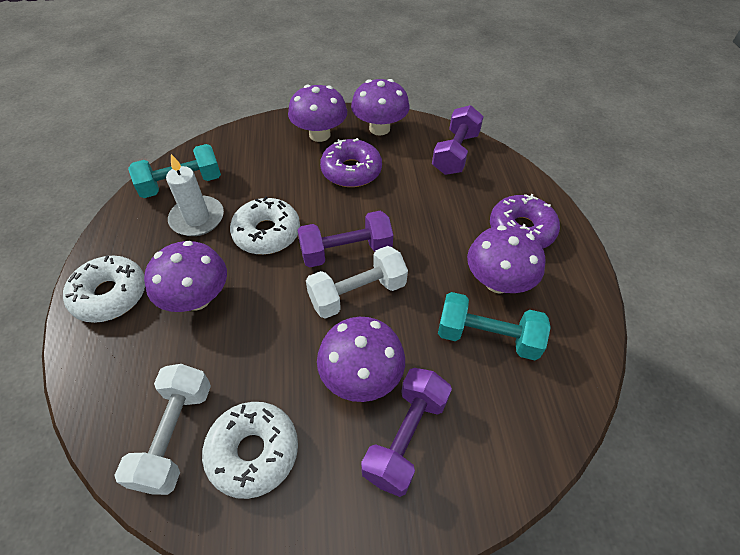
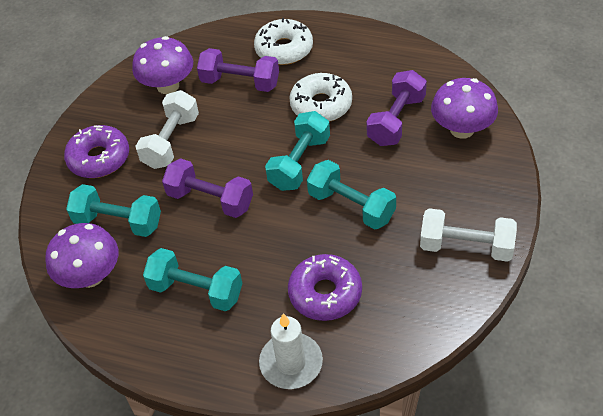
purple mushroom: 5 -> 3
turquoise dumbbell: 2 -> 4
white donut: 3 -> 2

